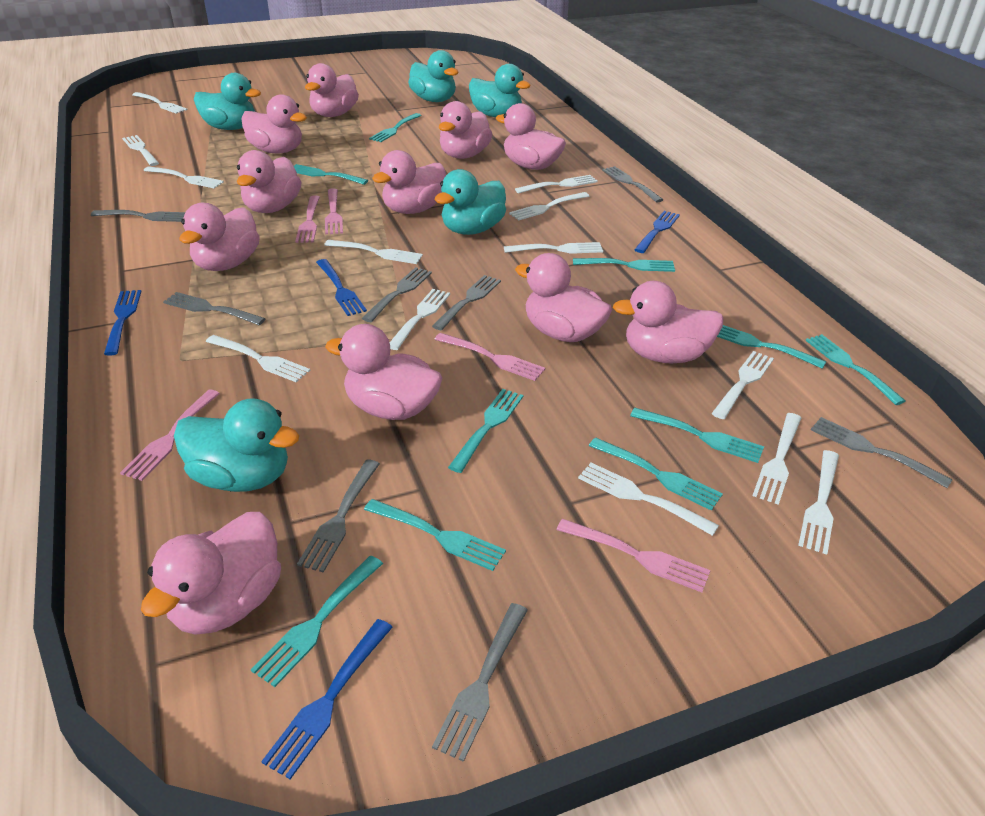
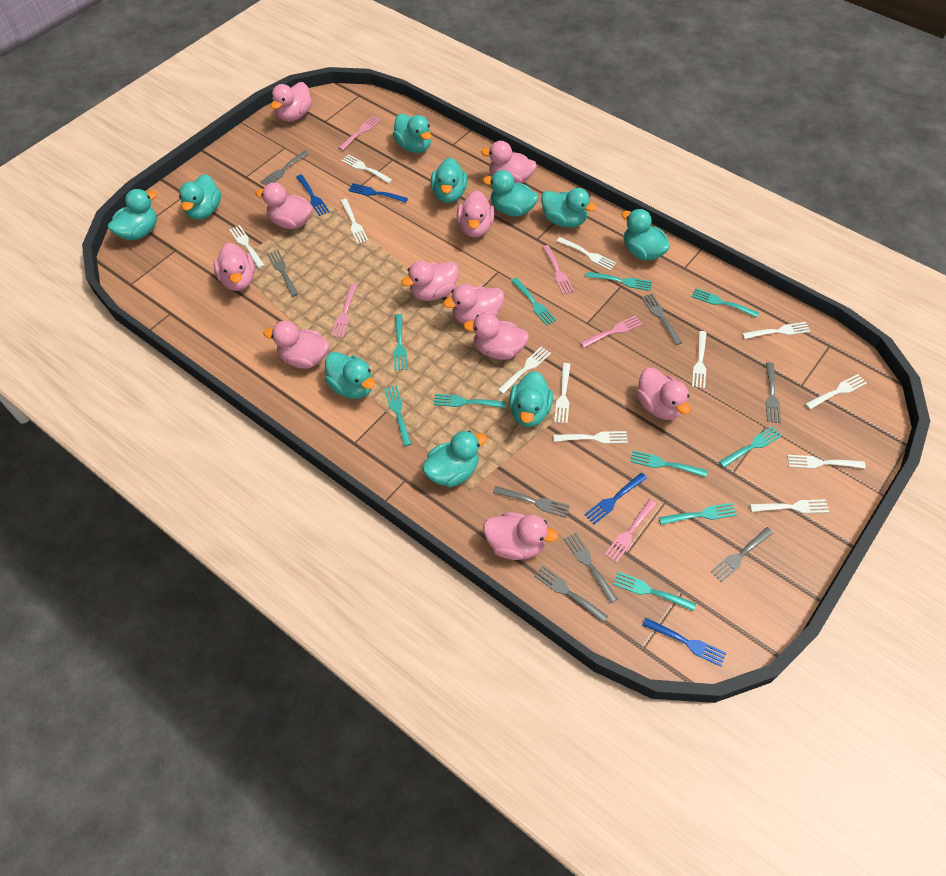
turquoise duck: 5 -> 10
white fork: 13 -> 12

